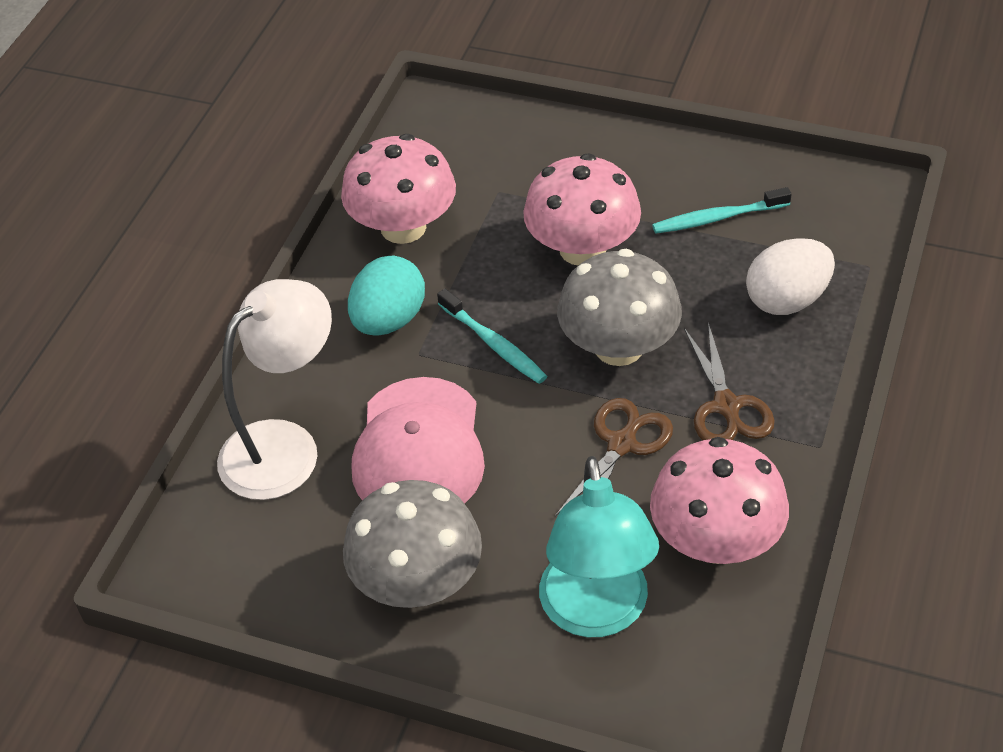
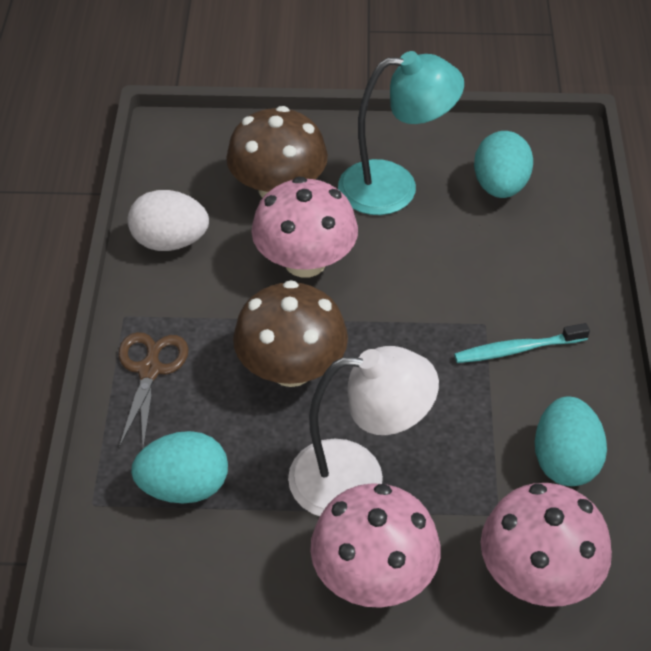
brown mushroom: 0 -> 2
brown scissors: 2 -> 1
grey mushroom: 2 -> 0
pink cap: 1 -> 0
turquoise egg: 1 -> 3
turquoise toothbrush: 2 -> 1

